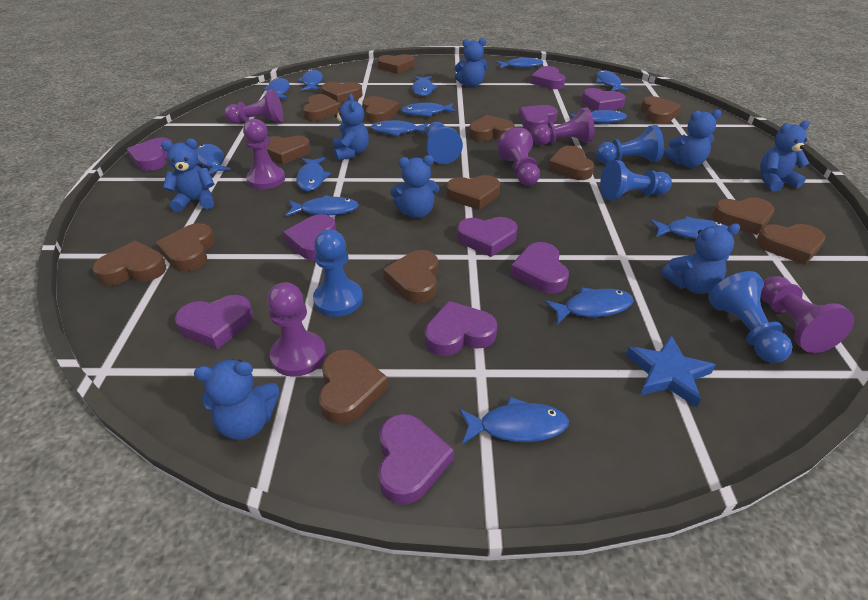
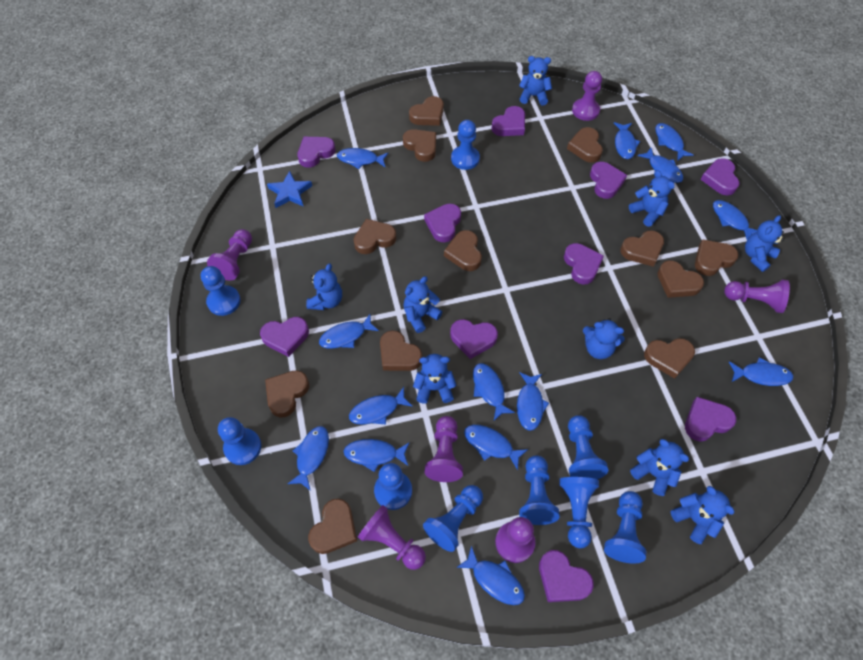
blue pawn: 5 -> 9
blue teddy bear: 8 -> 9
brown heart: 15 -> 12

